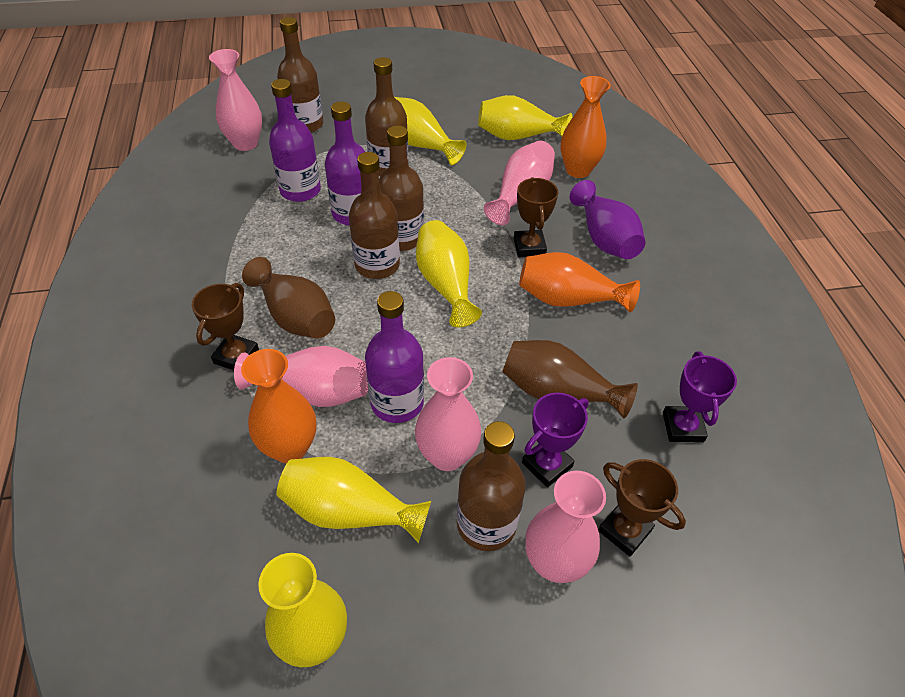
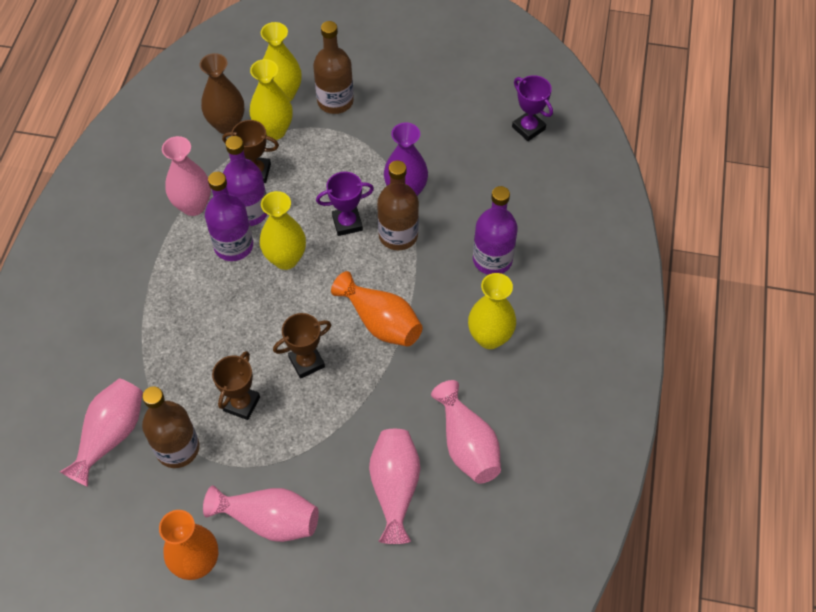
brown bottle: 5 -> 3
brown vase: 2 -> 1
orange vase: 3 -> 2
yellow vase: 5 -> 4

